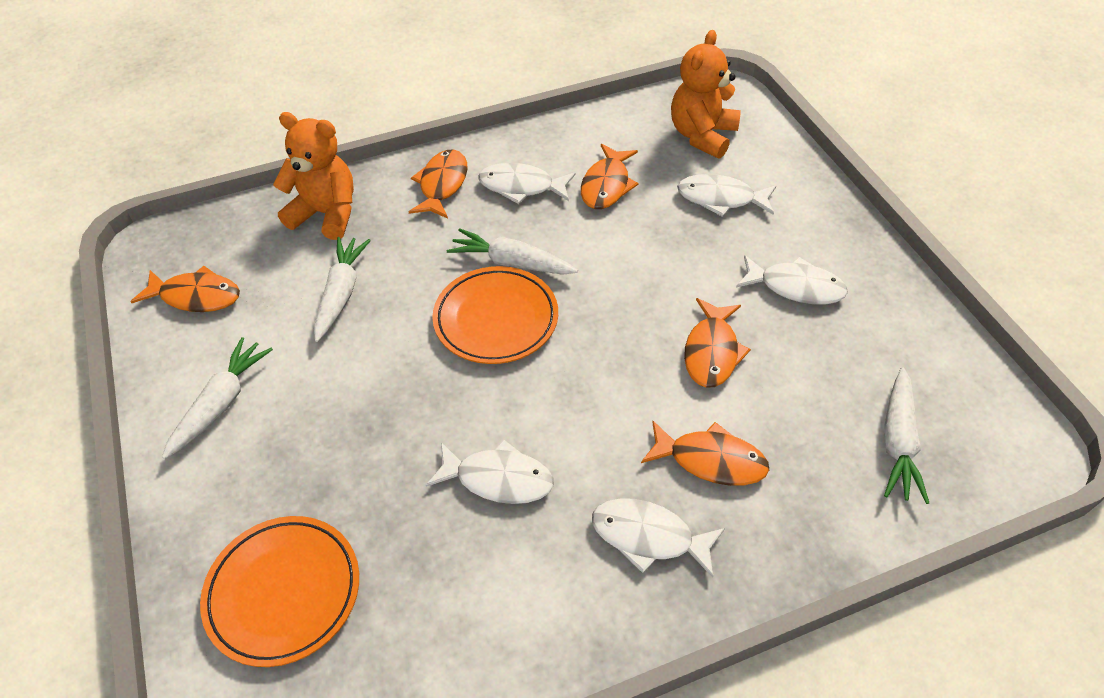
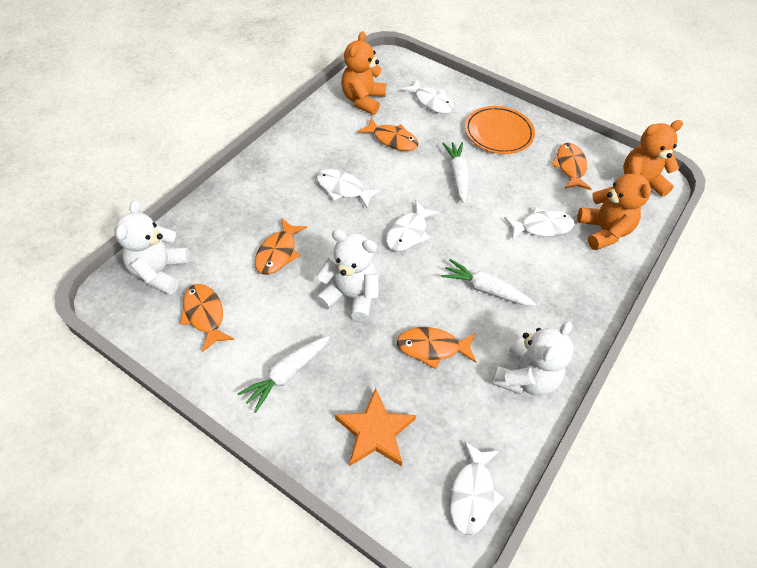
orange plate: 2 -> 1
orange star: 0 -> 1
orange teddy bear: 2 -> 3
white carrot: 4 -> 3
white teddy bear: 0 -> 3

